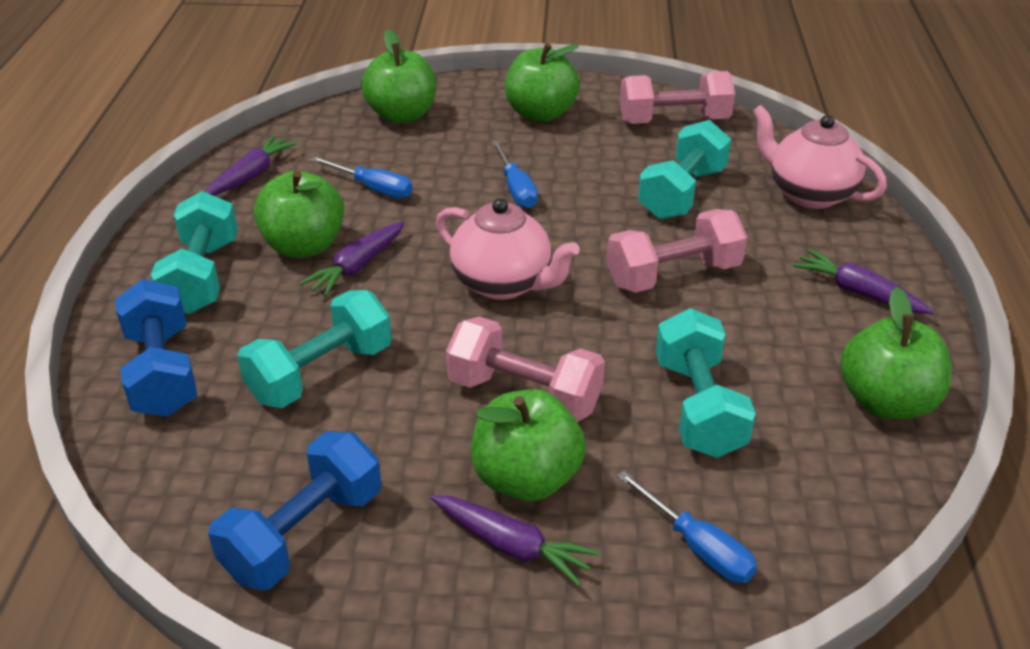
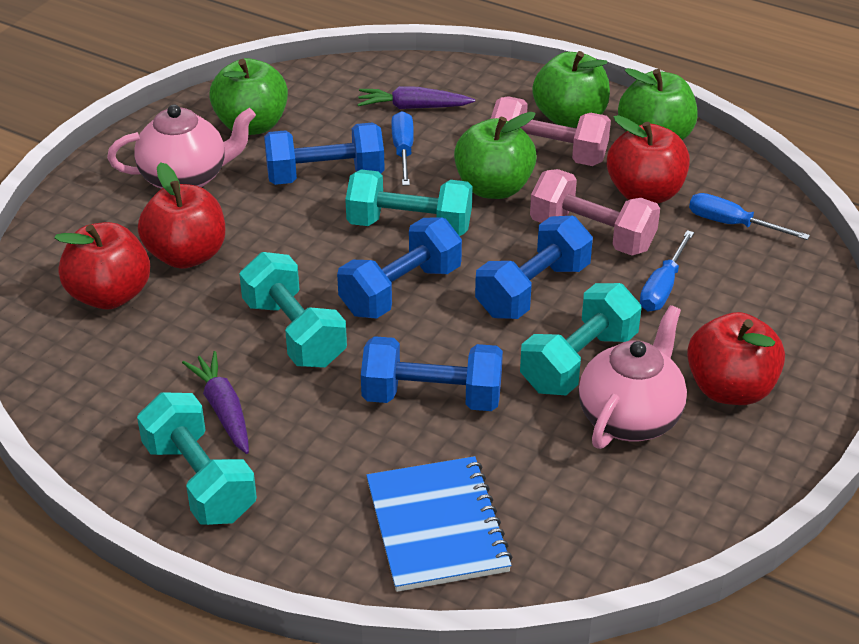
blue dumbbell: 2 -> 4
blue notebook: 0 -> 1
green apple: 5 -> 4
pink dumbbell: 3 -> 2
purple carrot: 4 -> 2
red apple: 0 -> 4

